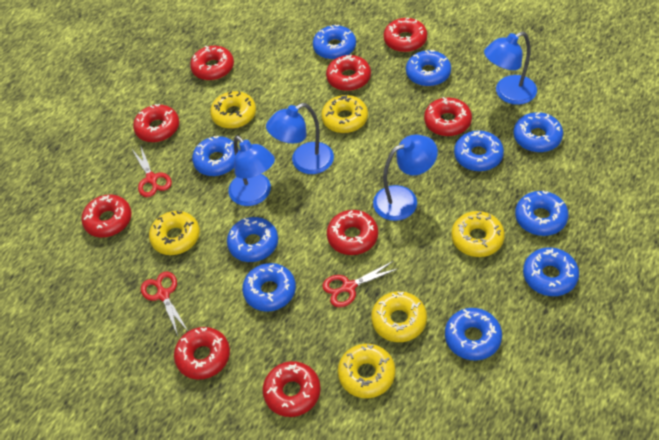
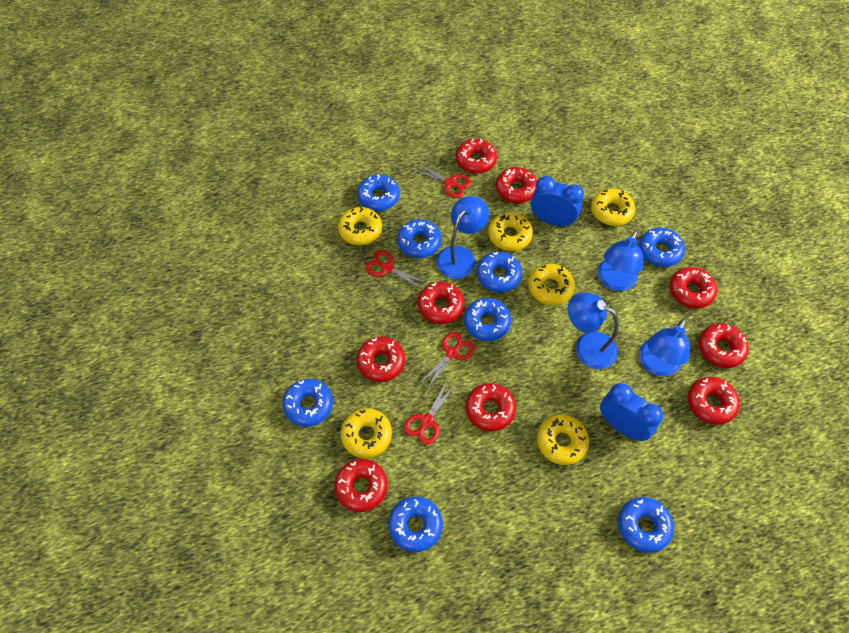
blue clock: 0 -> 2
blue donut: 10 -> 8
red scissors: 3 -> 4

